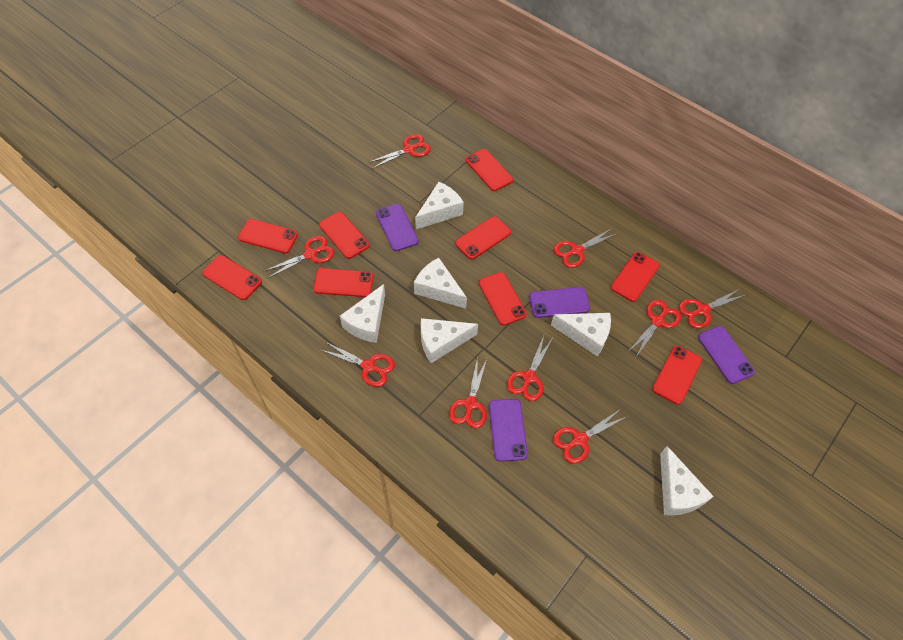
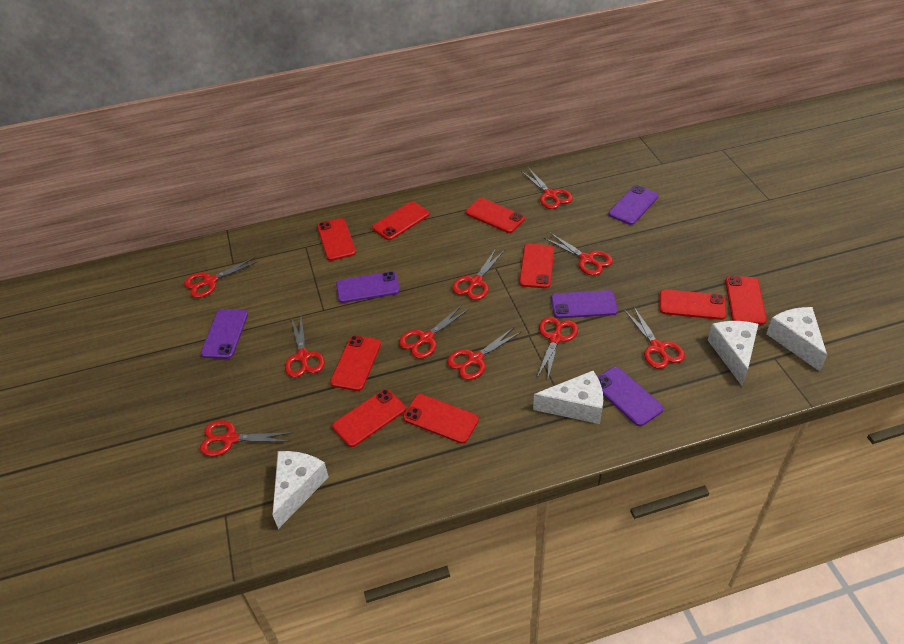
purple phone: 4 -> 5
red scissors: 9 -> 10
white cheese: 6 -> 4

